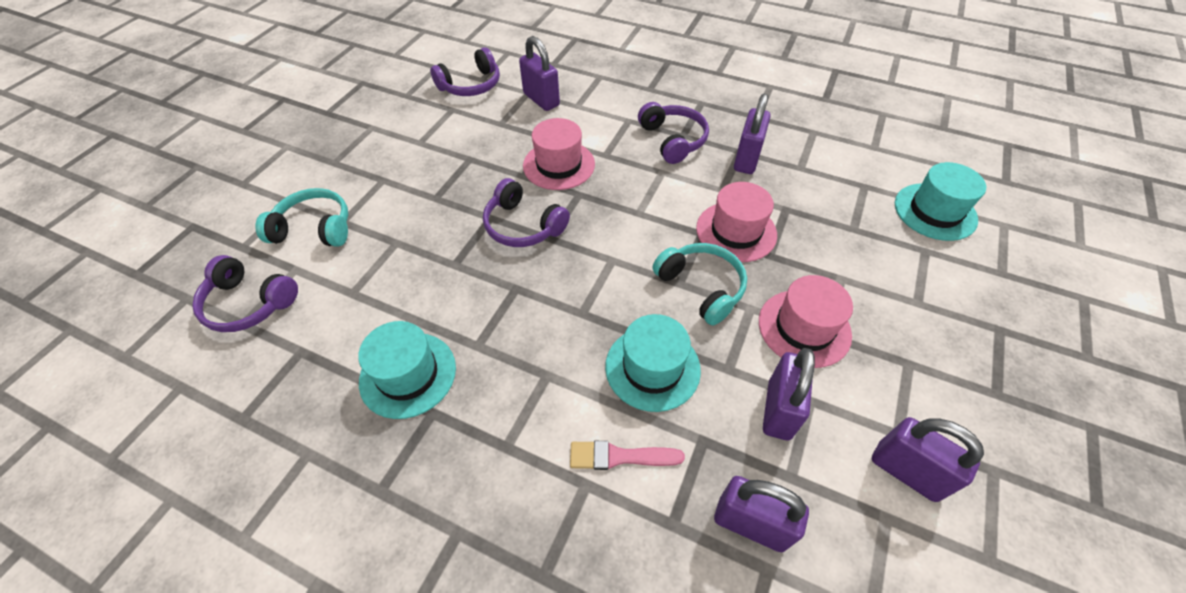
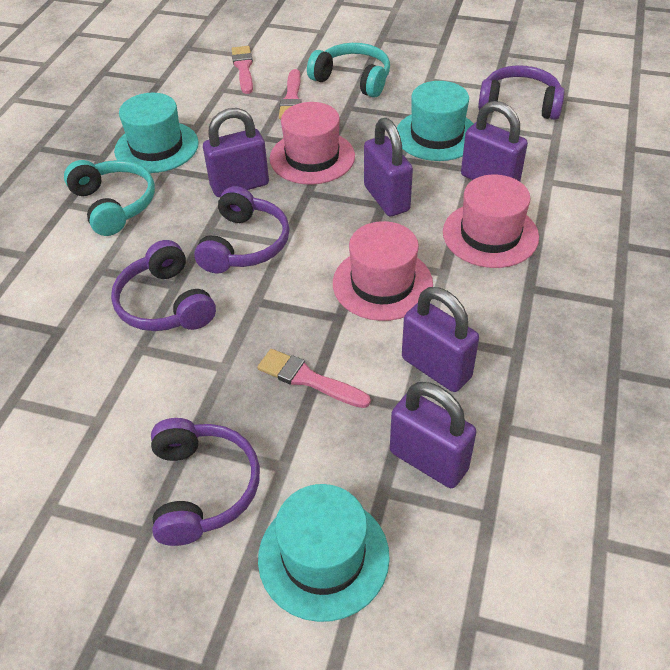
pink brush: 1 -> 3

